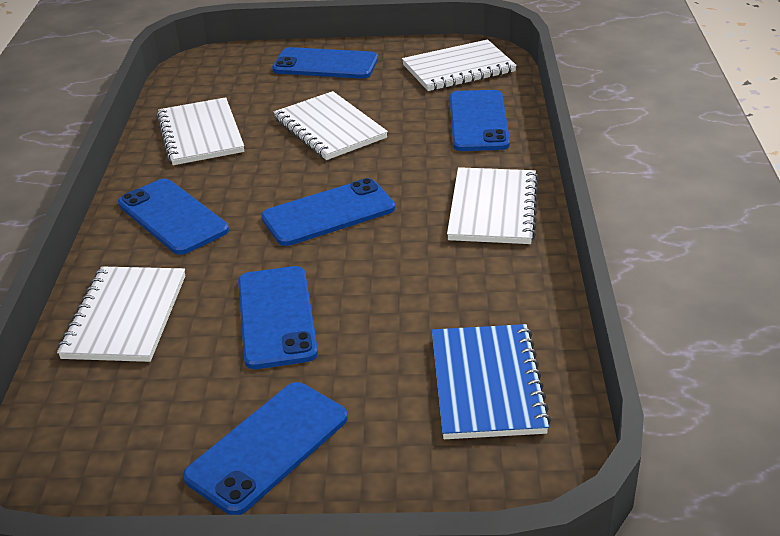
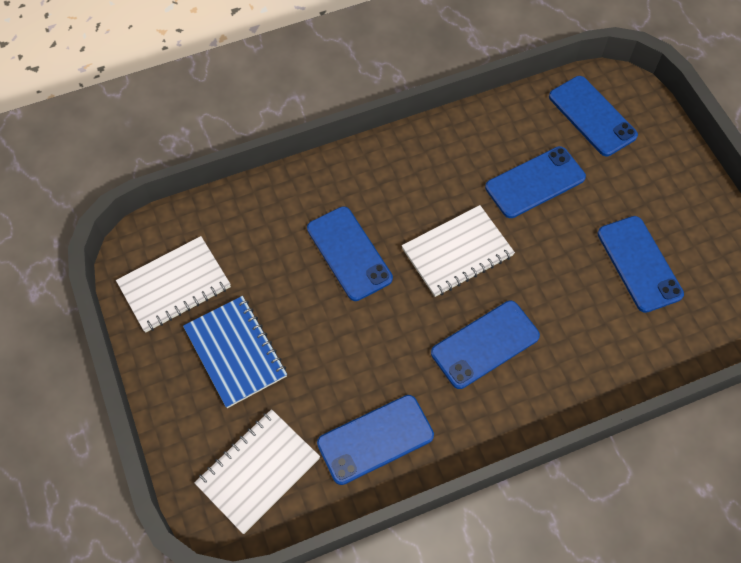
white notebook: 5 -> 3

